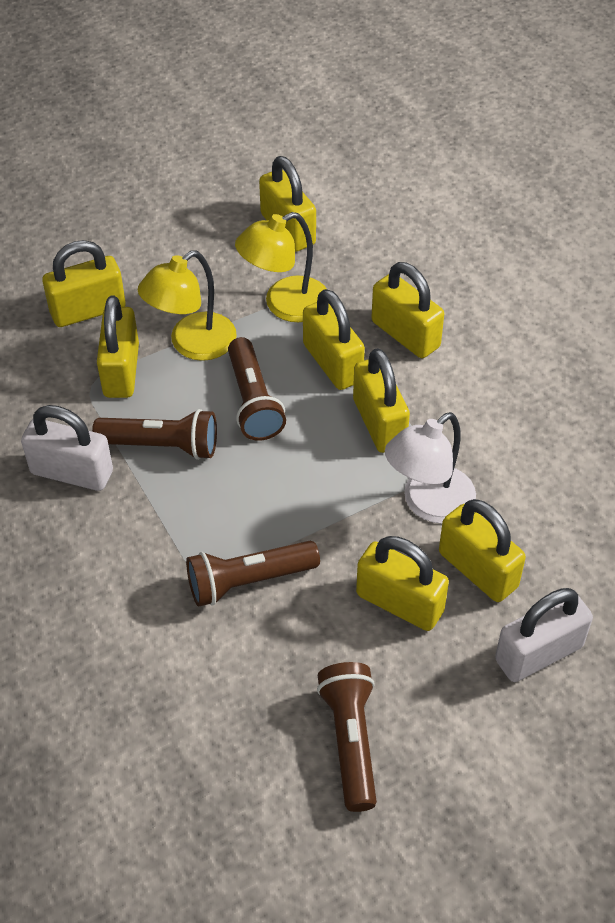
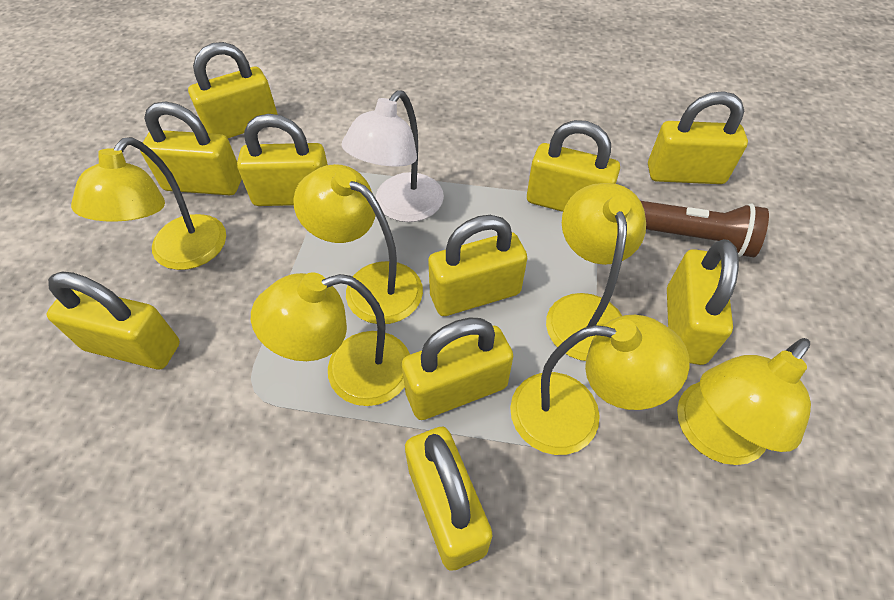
brown flashlight: 4 -> 1
white padlock: 2 -> 0
yellow lamp: 2 -> 6
yellow padlock: 8 -> 10

